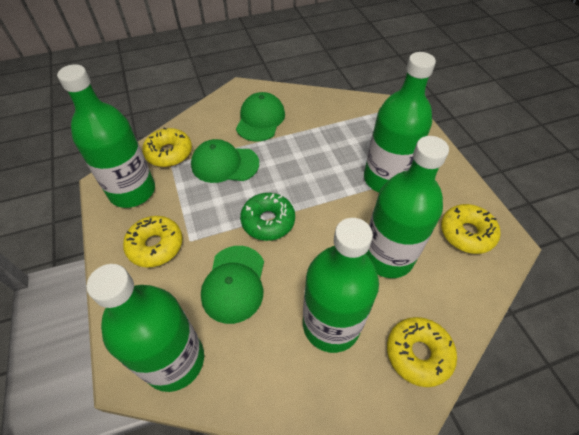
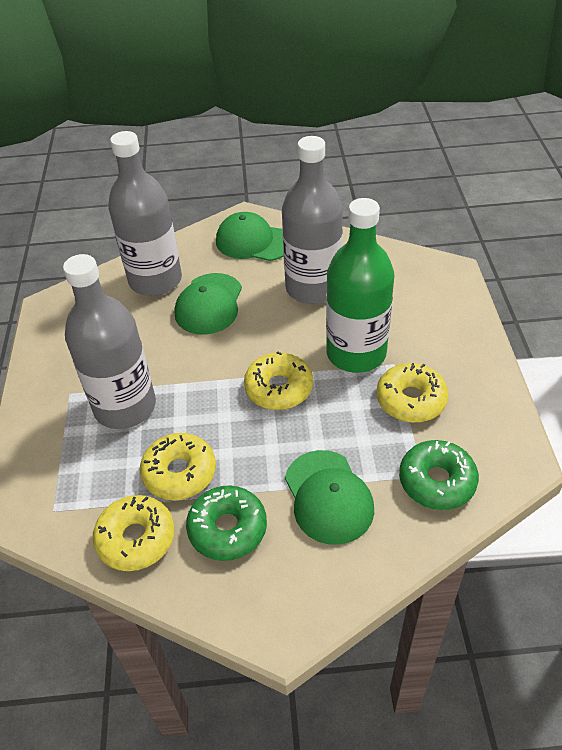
green bottle: 5 -> 1
green donut: 1 -> 2
grey bottle: 0 -> 3

